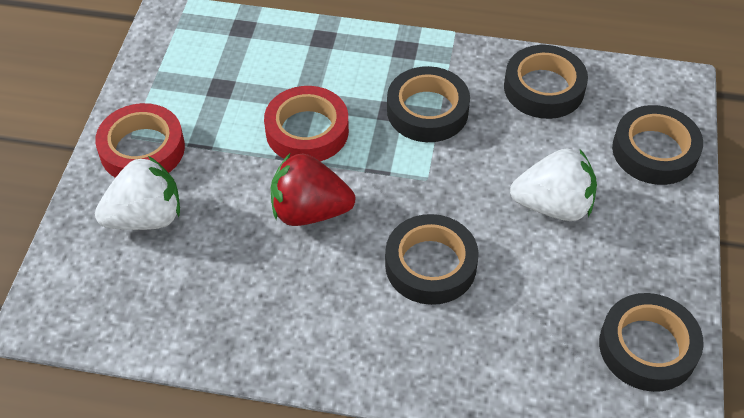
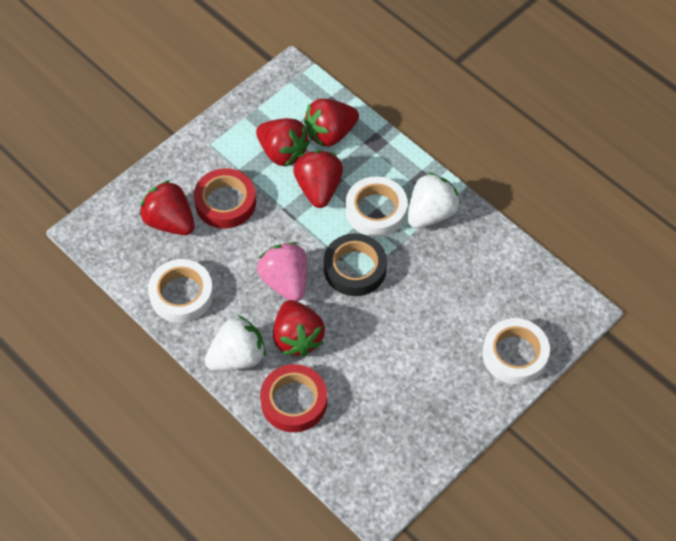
black tape: 5 -> 1
pink strawberry: 0 -> 1
red strawberry: 1 -> 5
white tape: 0 -> 3

